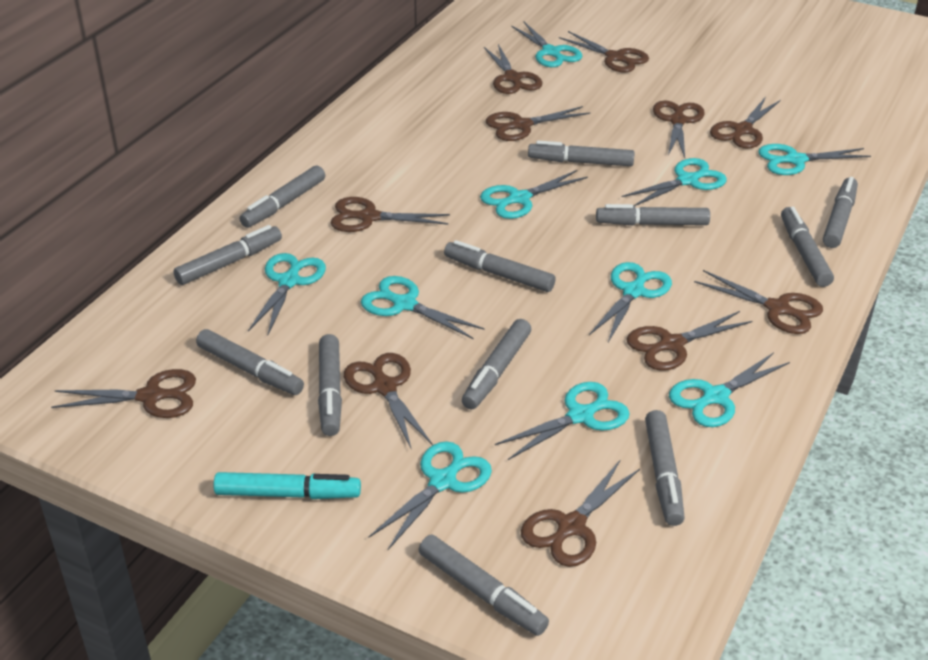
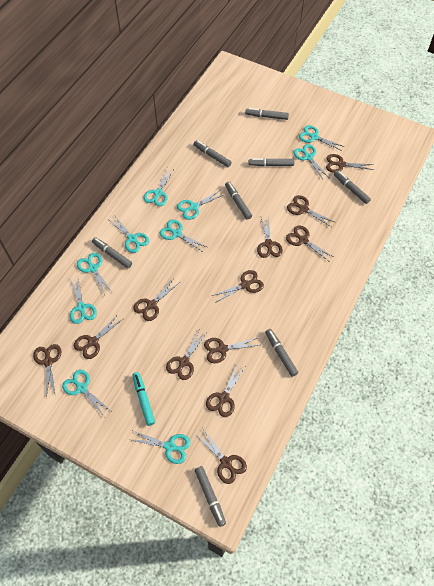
brown scissors: 11 -> 12
grey marker: 12 -> 8

